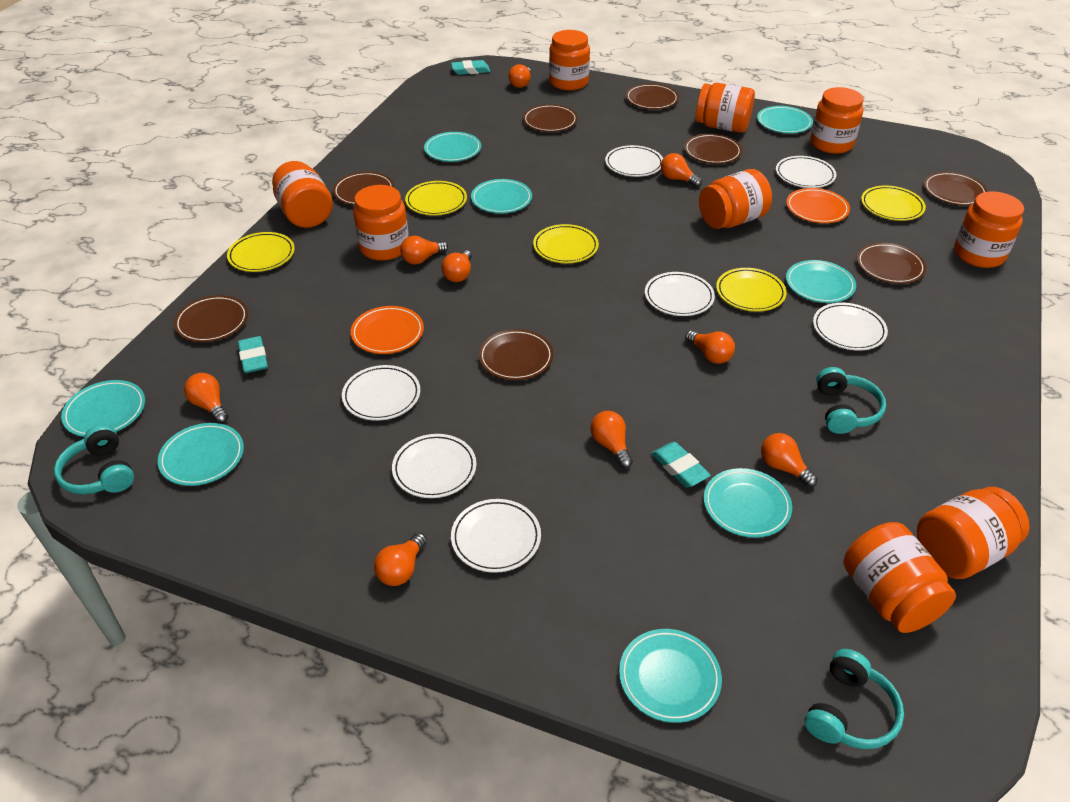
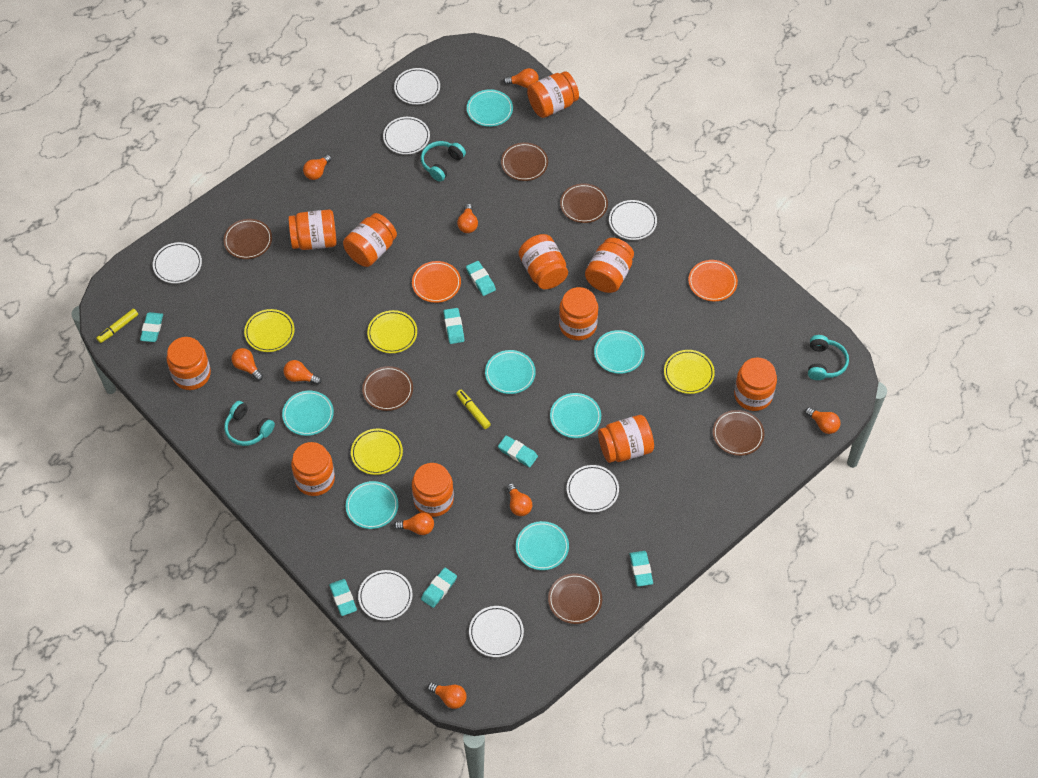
brown plate: 8 -> 6
orange jar: 9 -> 11
turquoise eraser: 3 -> 7
turquoise plate: 8 -> 7
yellow marker: 0 -> 2
yellow plate: 5 -> 4

